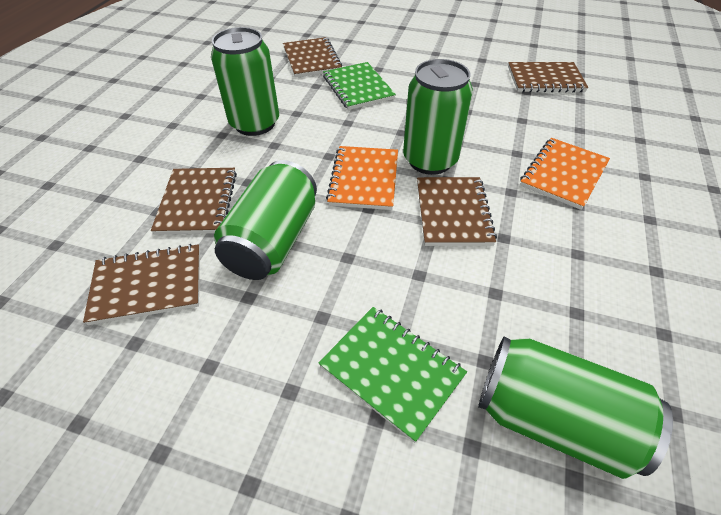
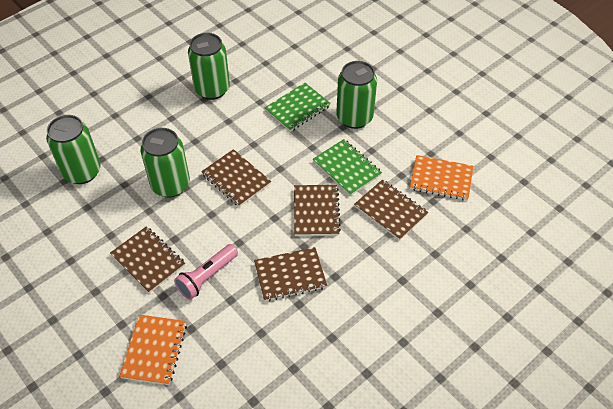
pink flashlight: 0 -> 1

